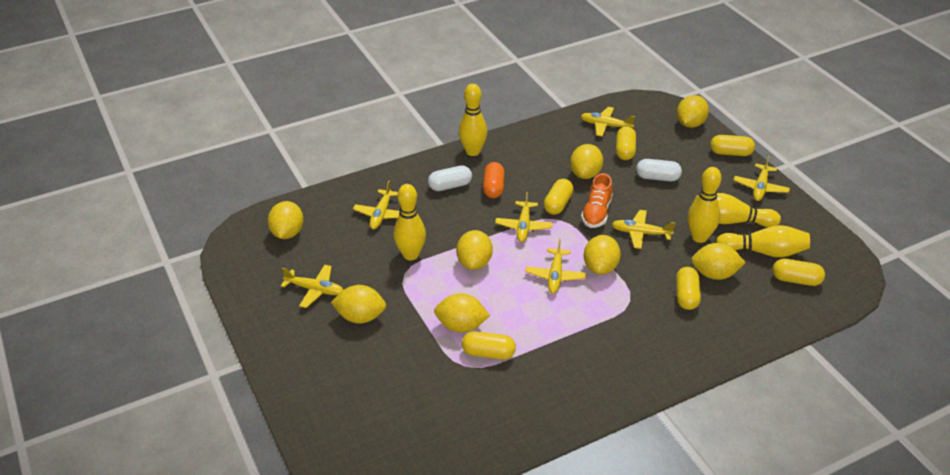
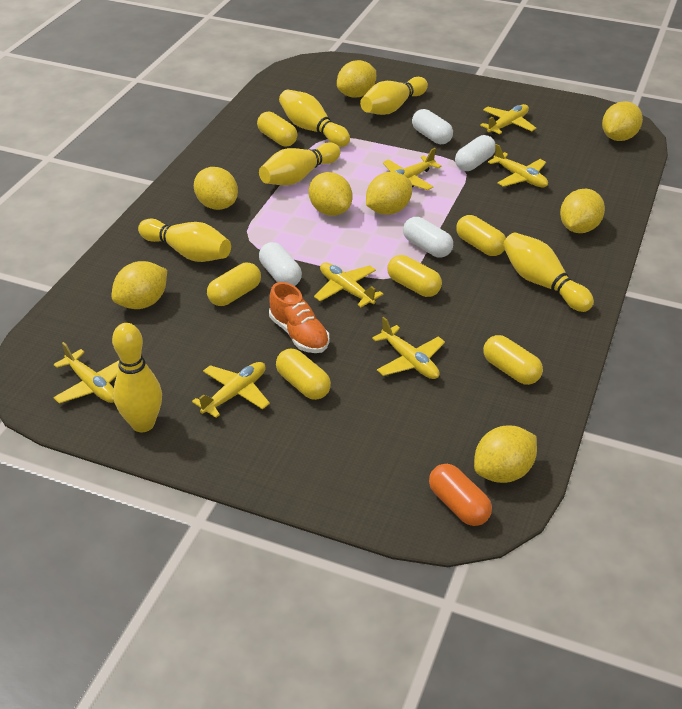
white capsule: 2 -> 4
yellow bowling pin: 5 -> 6

